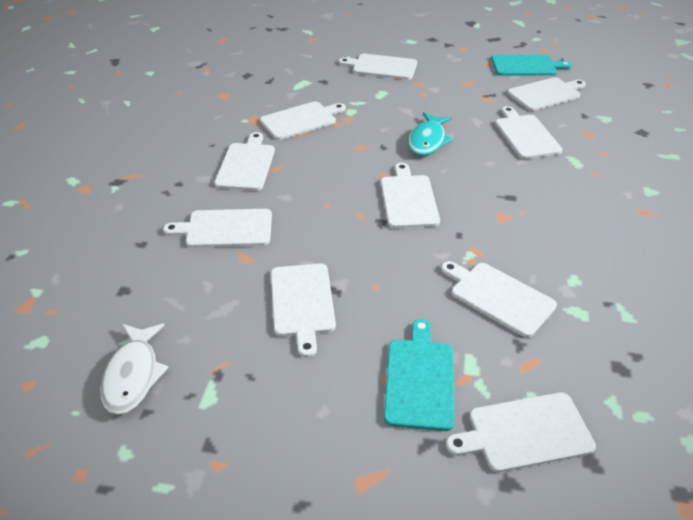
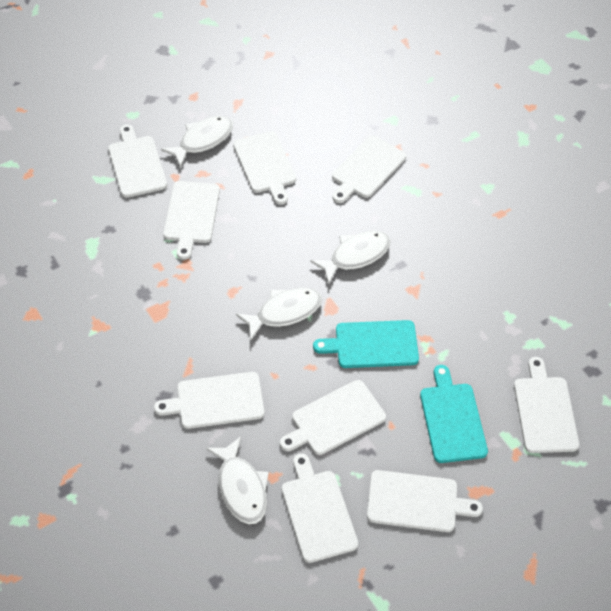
turquoise fish: 1 -> 0
white cutting board: 10 -> 9
white fish: 1 -> 4

